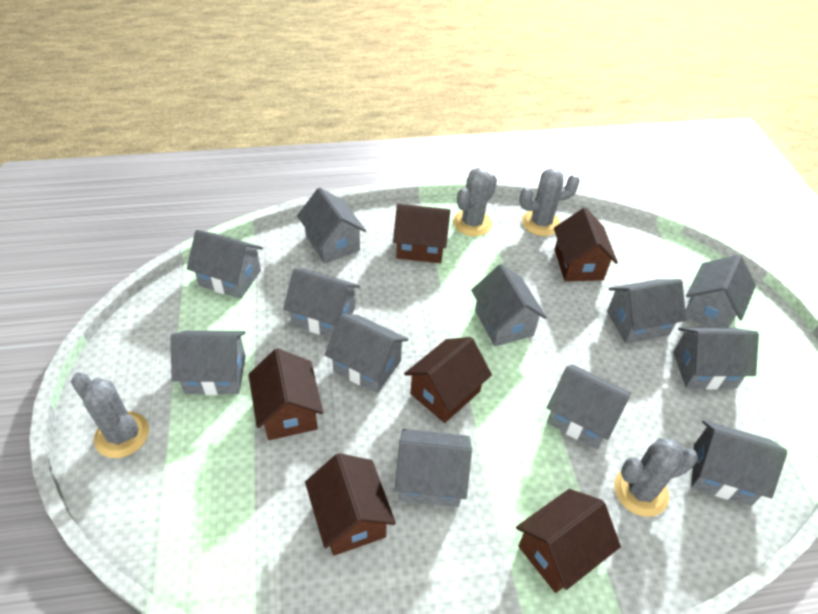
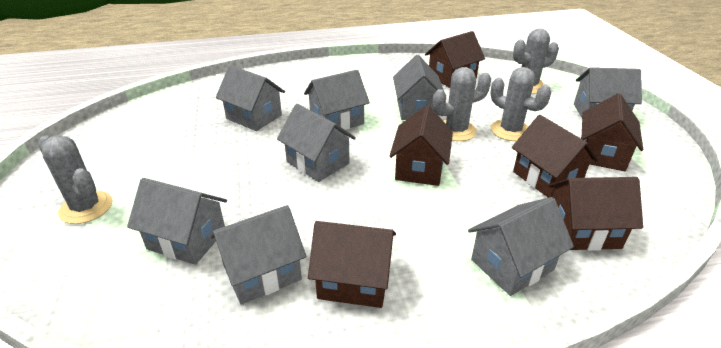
grey house: 12 -> 8

